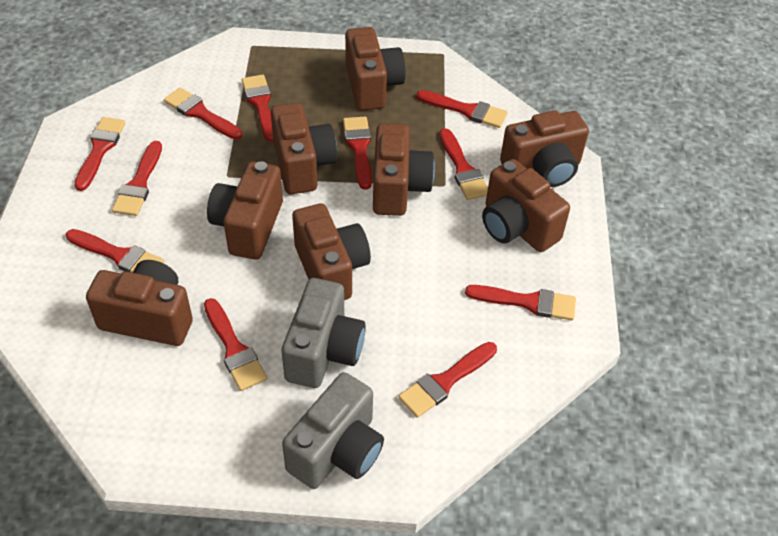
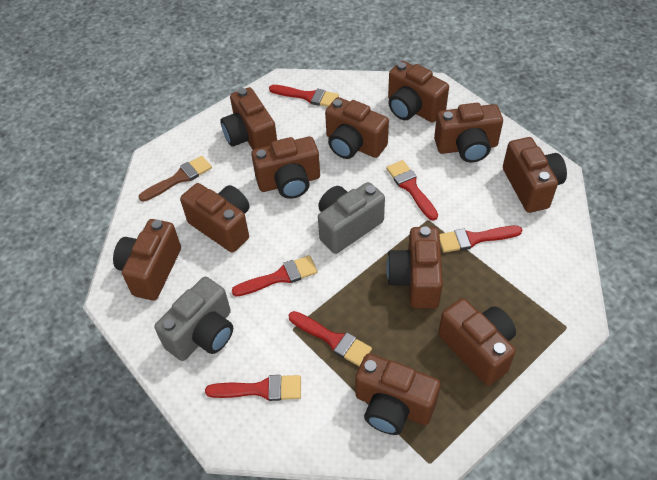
brown brush: 0 -> 1
brown camera: 8 -> 11
red brush: 11 -> 6

